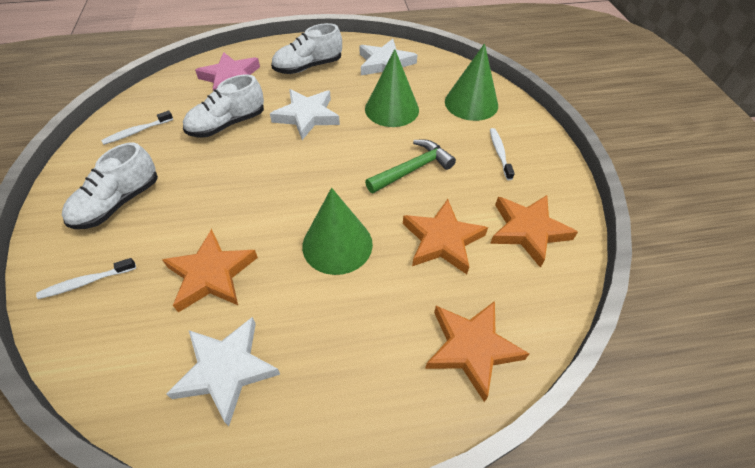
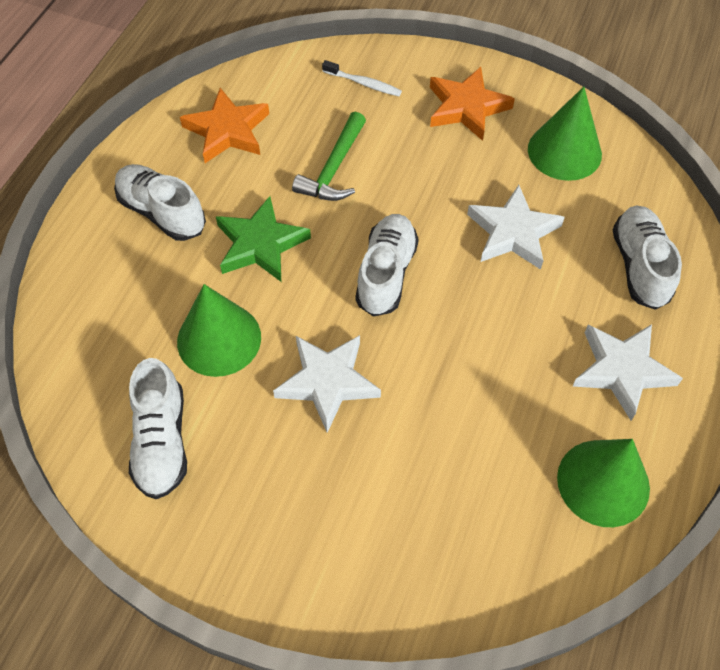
green star: 0 -> 1
orange star: 4 -> 2
pink star: 1 -> 0
white shoe: 3 -> 4
white toothbrush: 3 -> 1

